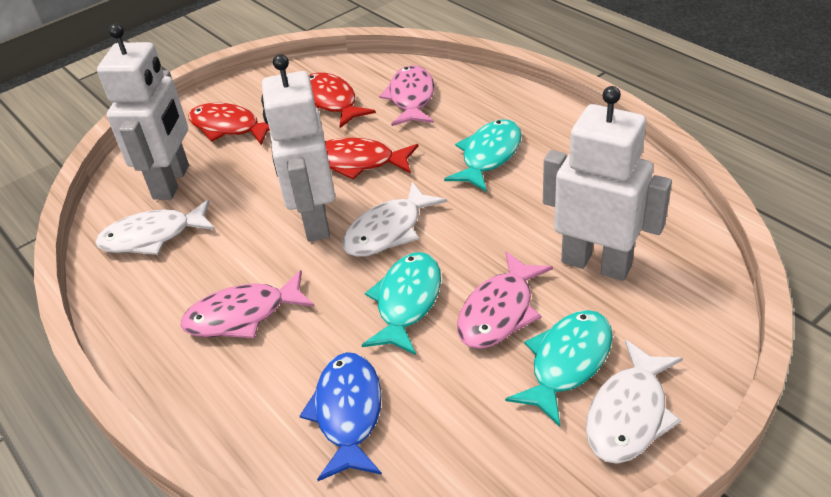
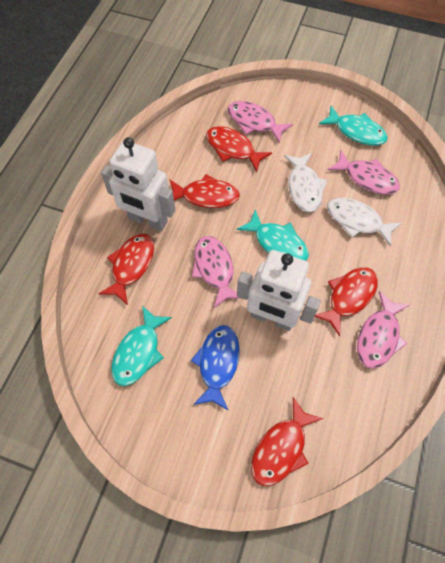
pink fish: 3 -> 4
red fish: 3 -> 5
white fish: 3 -> 2
white robot: 3 -> 2

